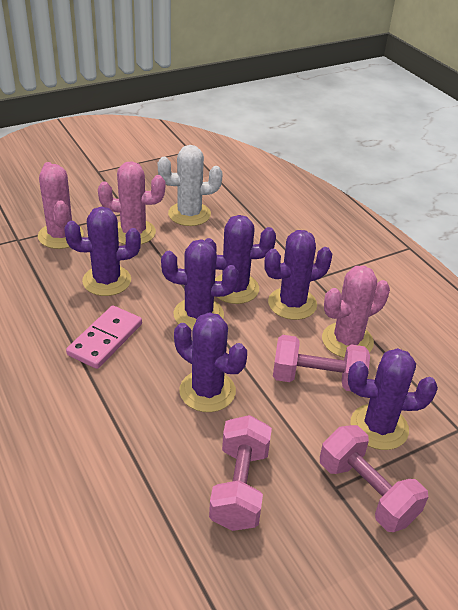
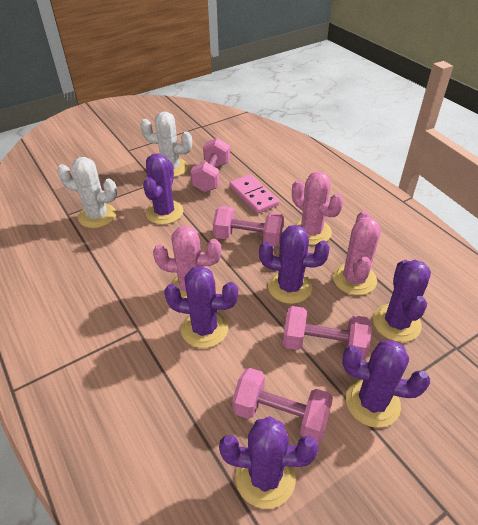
pink dumbbell: 3 -> 4
white cactus: 1 -> 2

